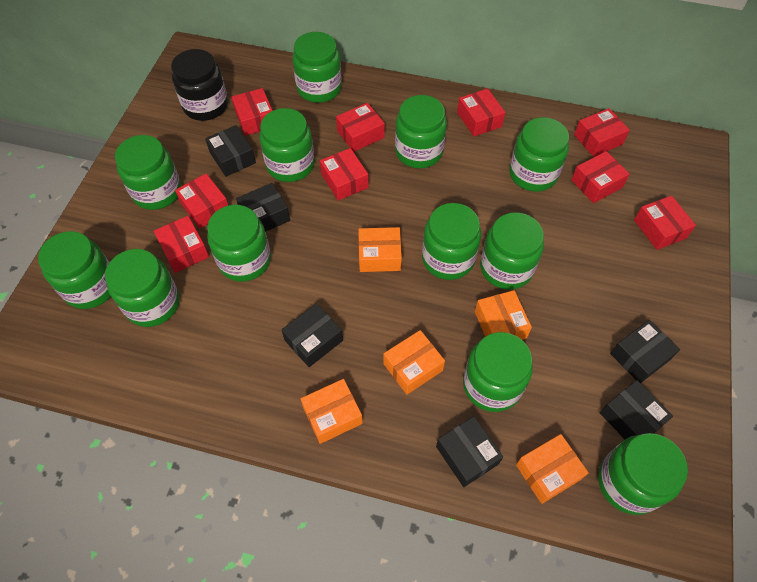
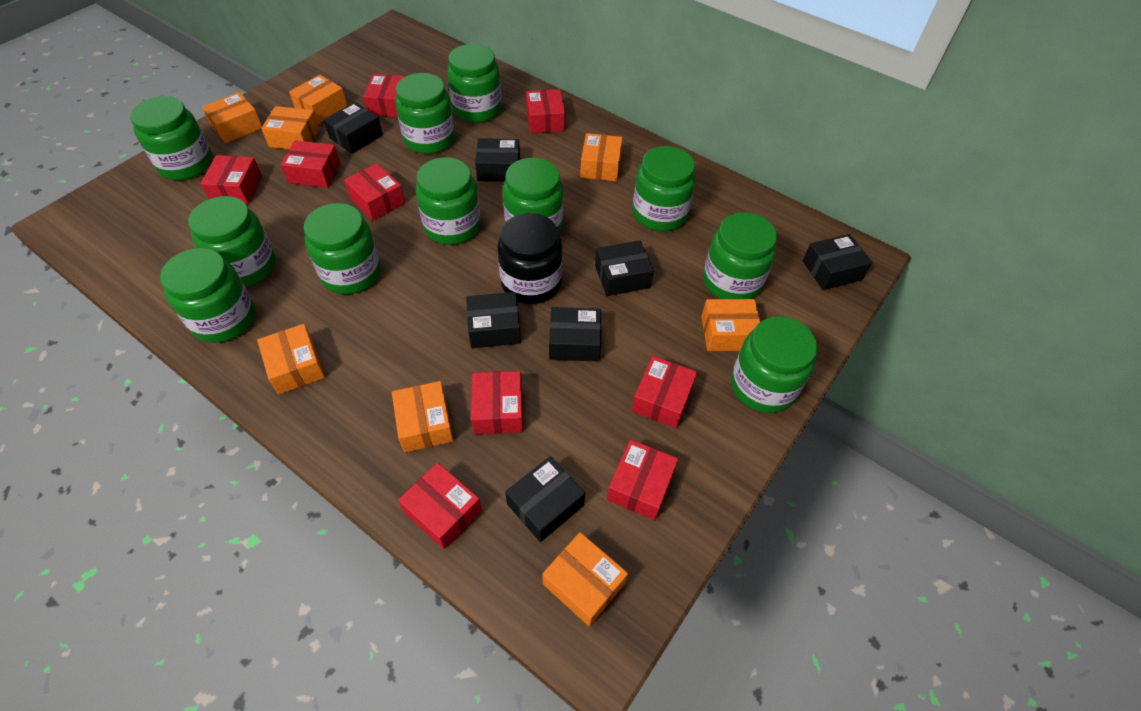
black box: 6 -> 7
green jar: 12 -> 11
orange box: 5 -> 8

